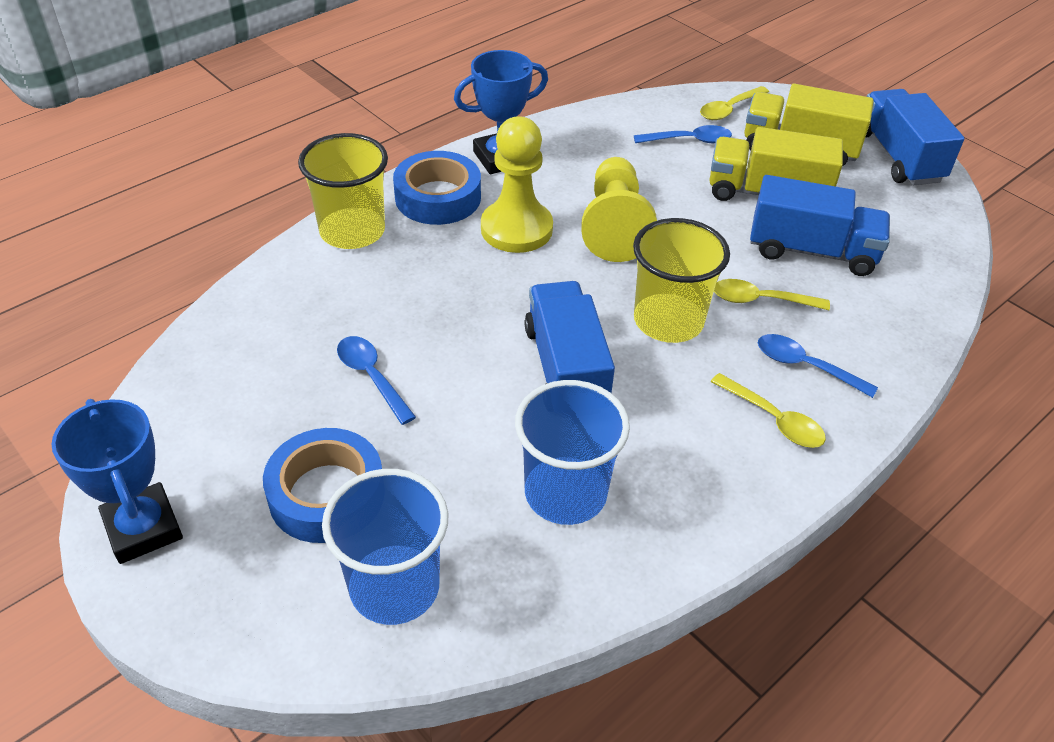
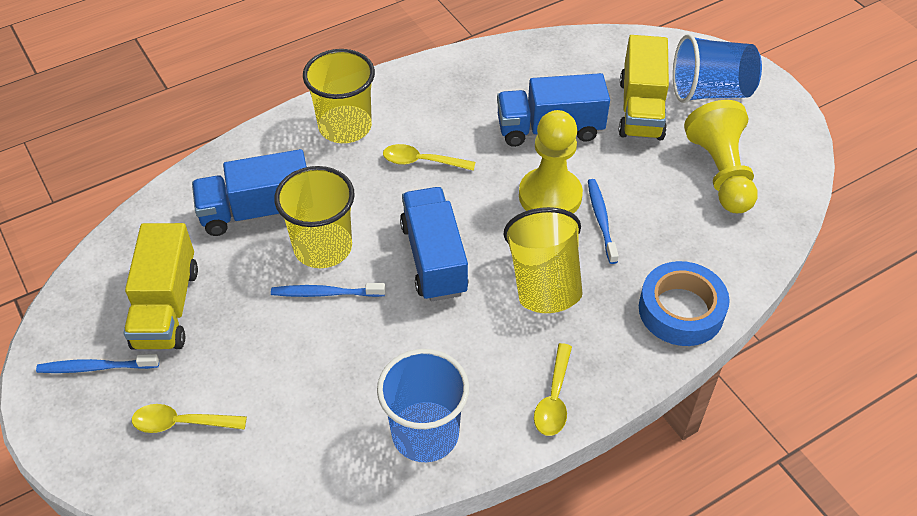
blue spoon: 3 -> 0
blue tape: 2 -> 1
blue toothbrush: 0 -> 3
blue trophy: 2 -> 0
yellow cup: 2 -> 3

